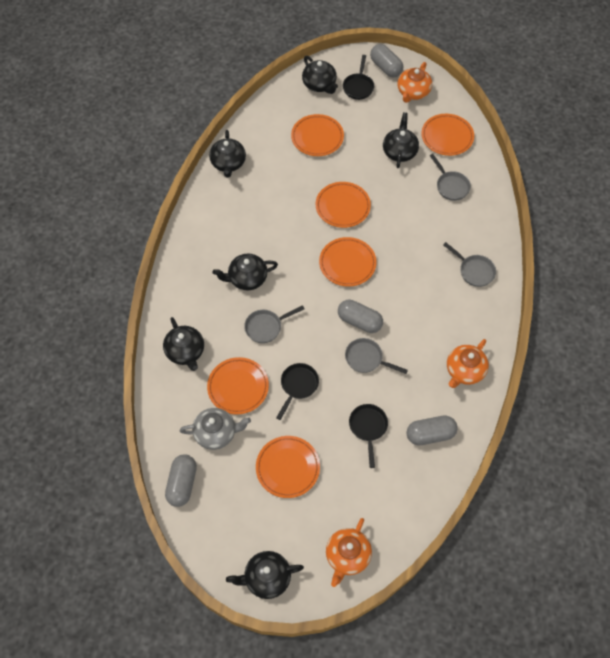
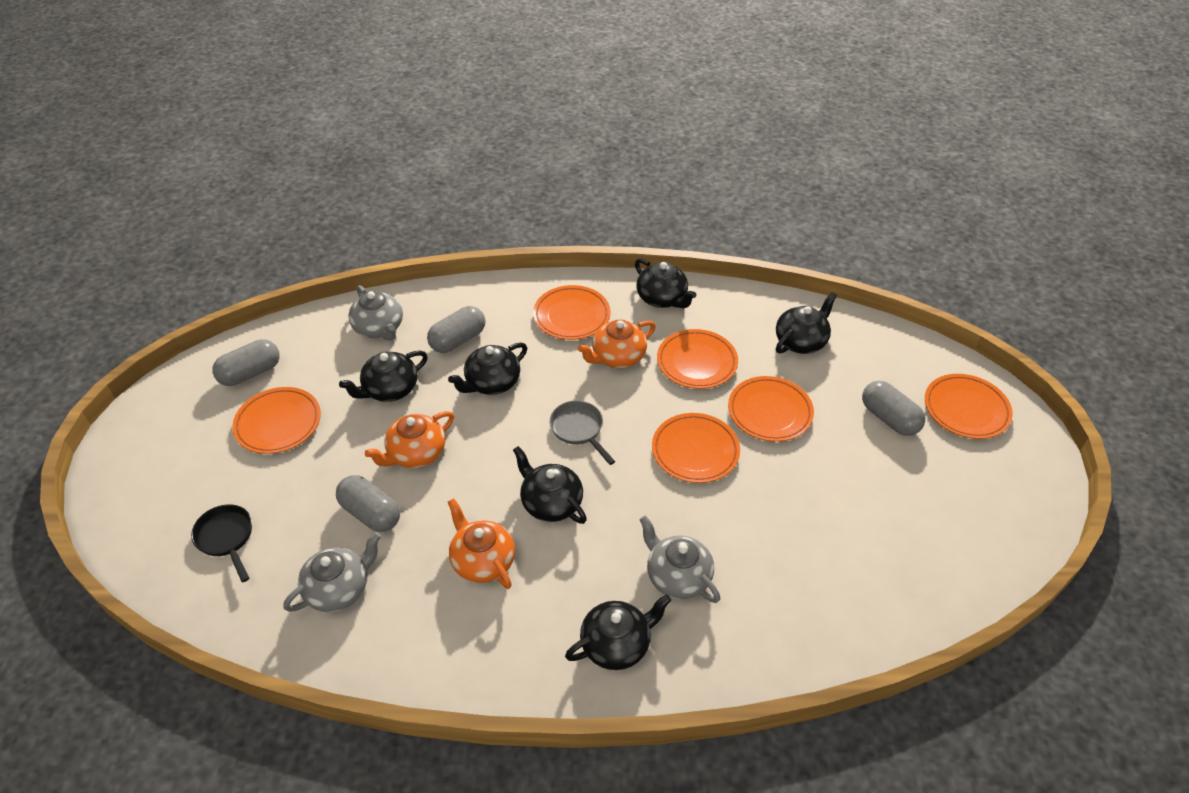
black pan: 3 -> 1
grey pan: 4 -> 1
grey teapot: 1 -> 3

